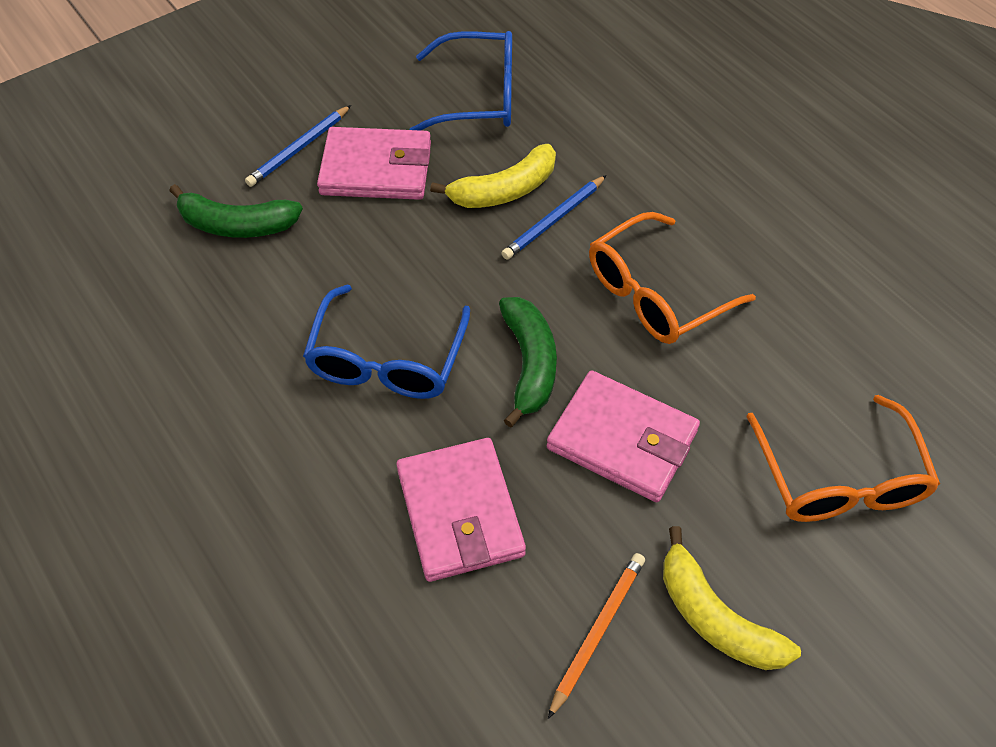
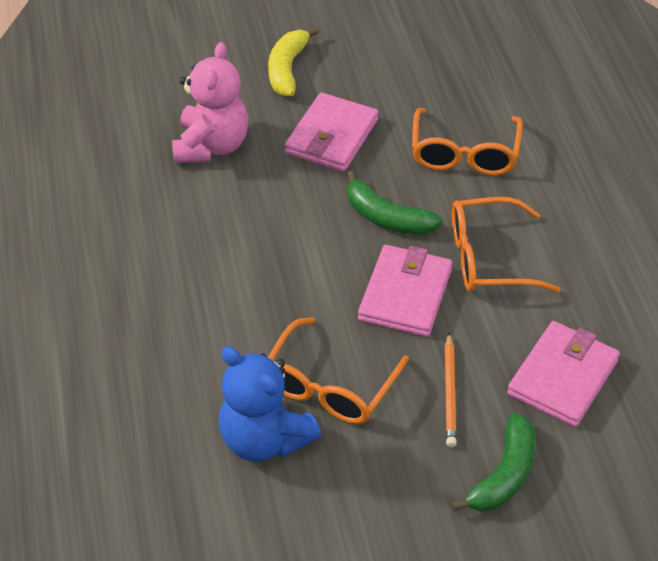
blue glasses: 2 -> 0
blue pencil: 2 -> 0
blue teddy bear: 0 -> 1
orange glasses: 2 -> 3
pink teddy bear: 0 -> 1
yellow banana: 2 -> 1

